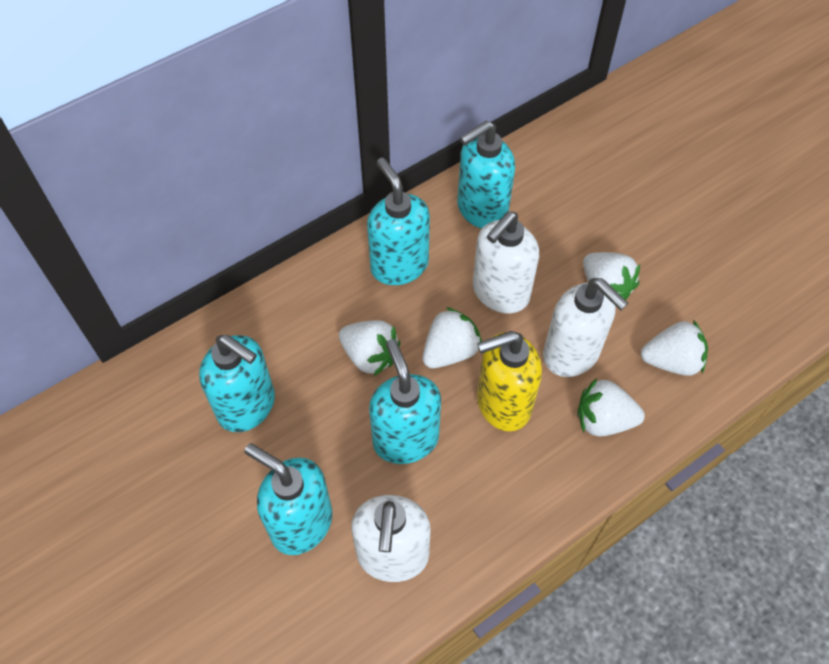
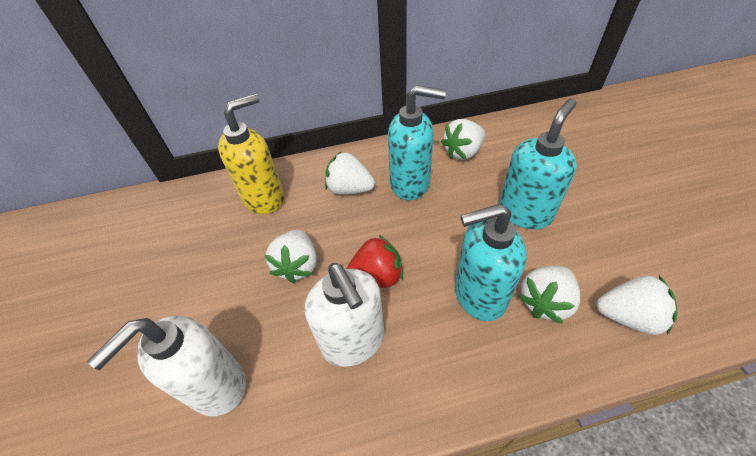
red strawberry: 0 -> 1
turquoise soap dispenser: 5 -> 3
white soap dispenser: 3 -> 2

